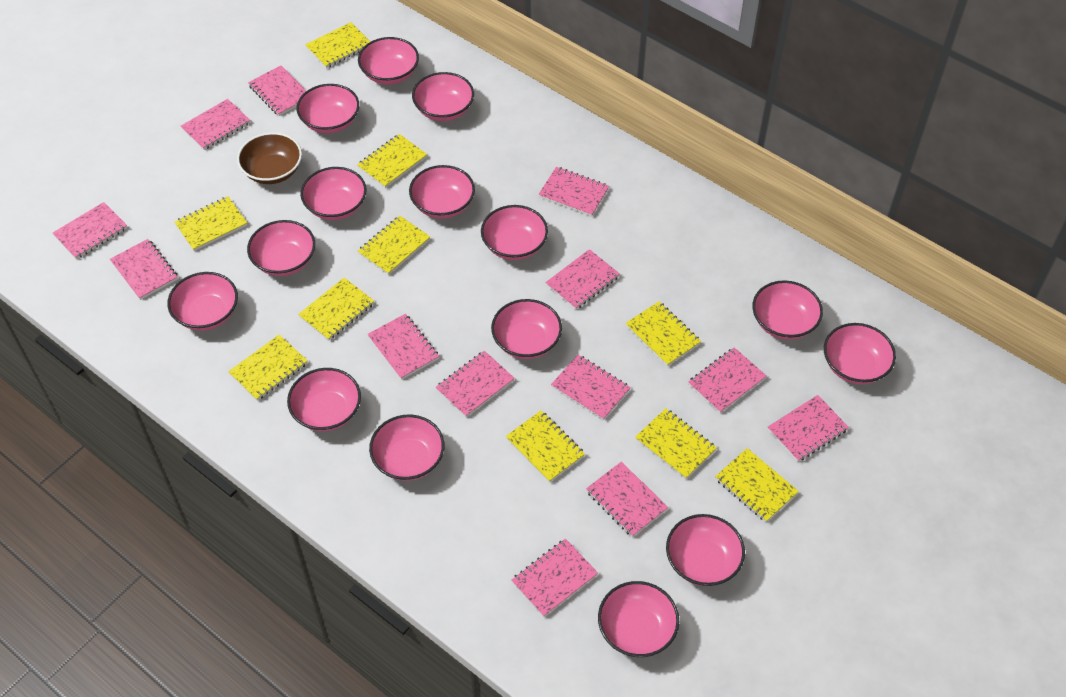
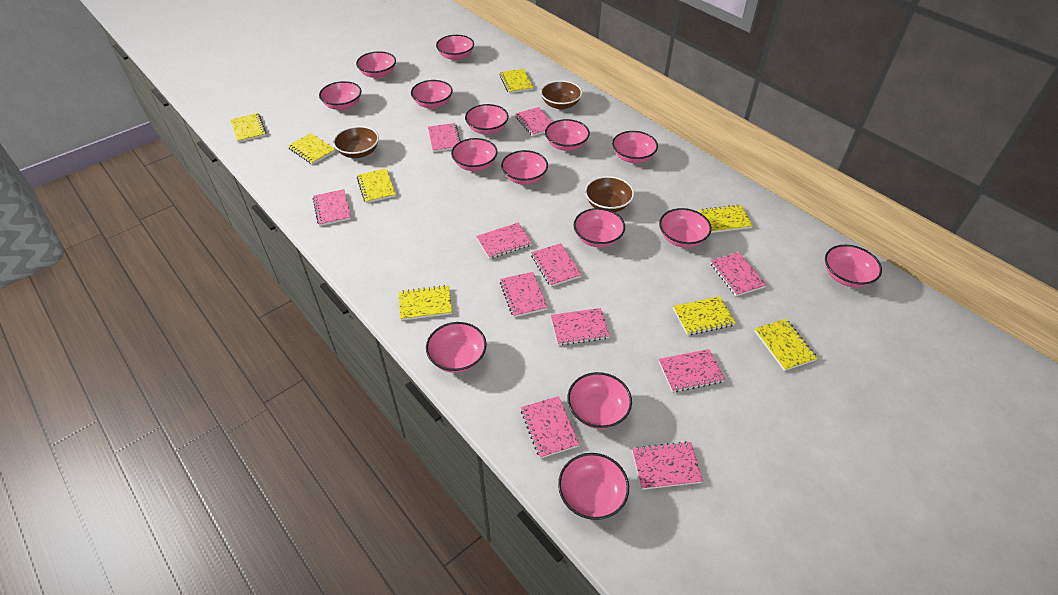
brown bowl: 1 -> 3
pink notebook: 13 -> 11
yellow notebook: 10 -> 8

